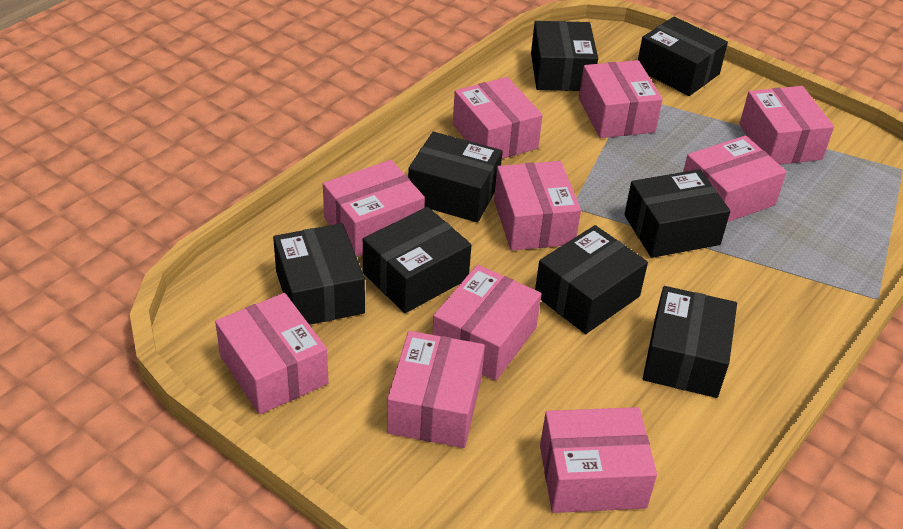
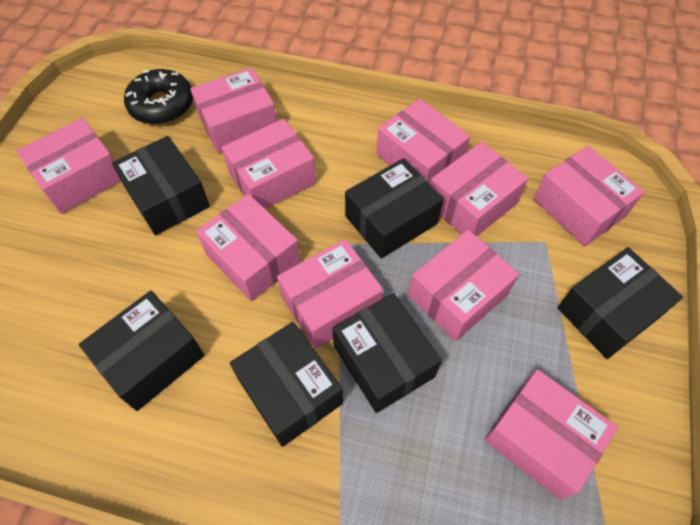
black box: 8 -> 6
black donut: 0 -> 1

